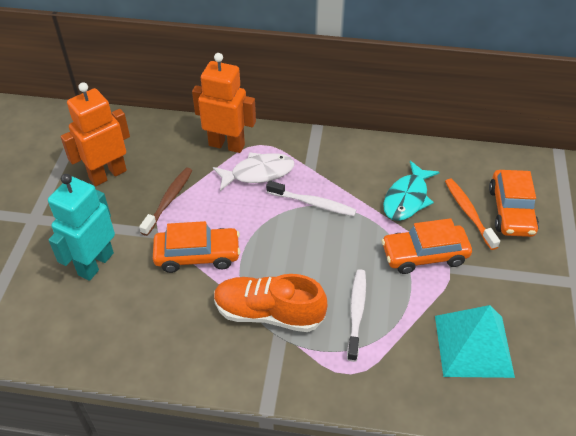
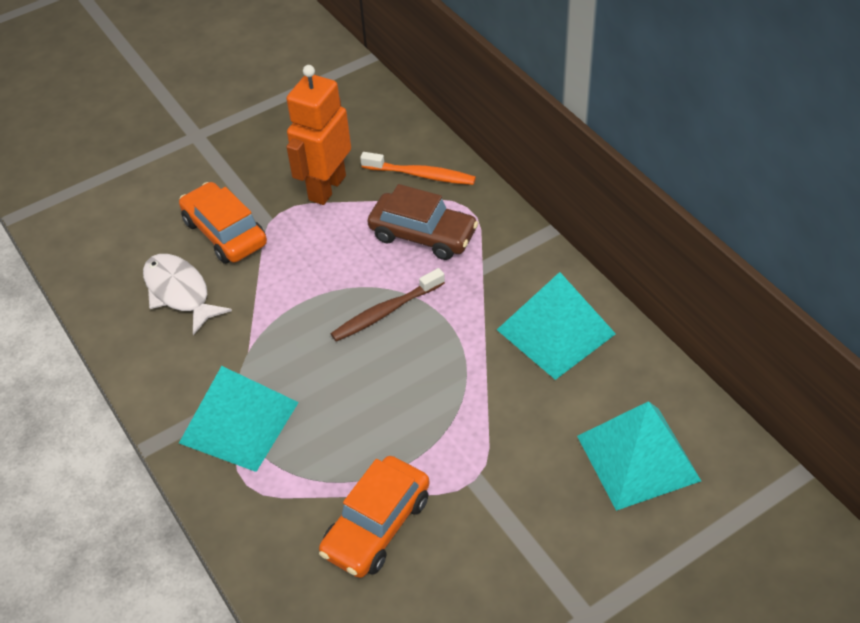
brown car: 0 -> 1
orange car: 3 -> 2
orange robot: 2 -> 1
orange shoe: 1 -> 0
turquoise fish: 1 -> 0
turquoise pyramid: 1 -> 3
turquoise robot: 1 -> 0
white toothbrush: 2 -> 0

